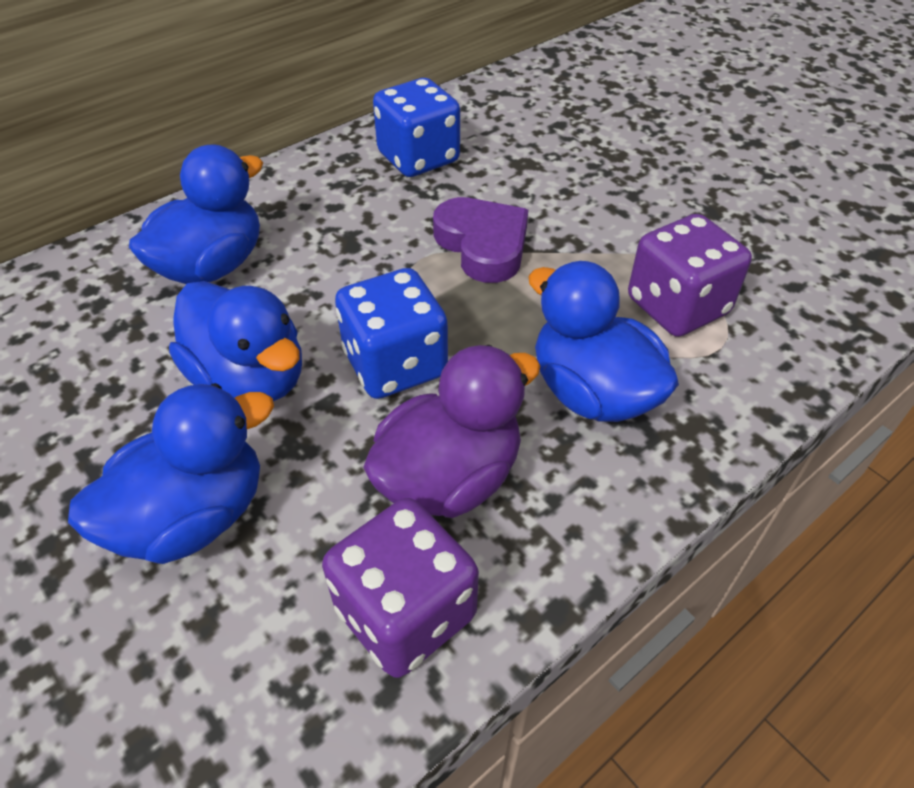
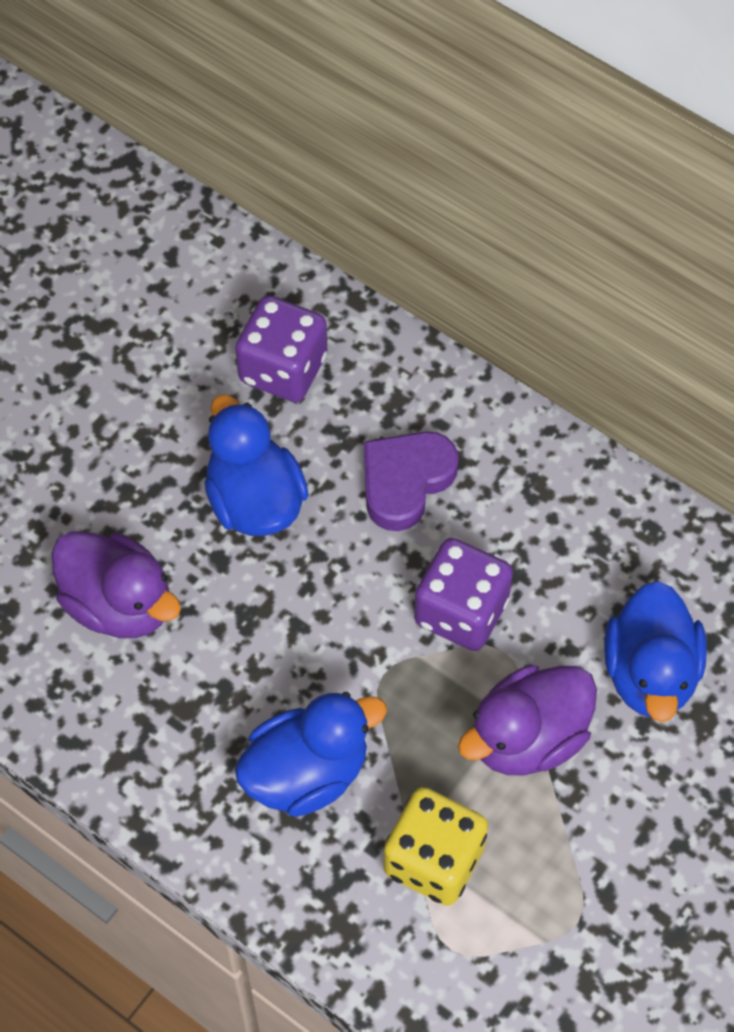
blue dice: 2 -> 0
blue duck: 4 -> 3
purple duck: 1 -> 2
yellow dice: 0 -> 1

